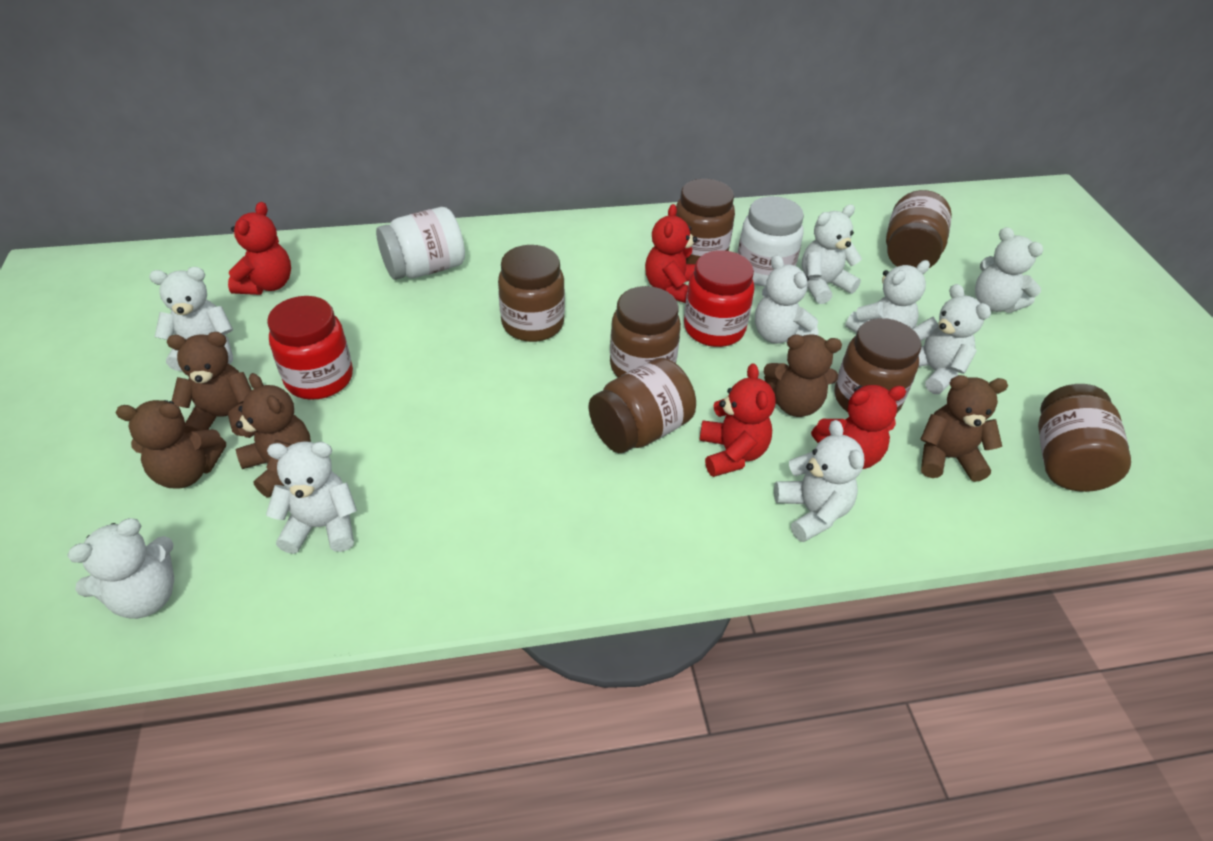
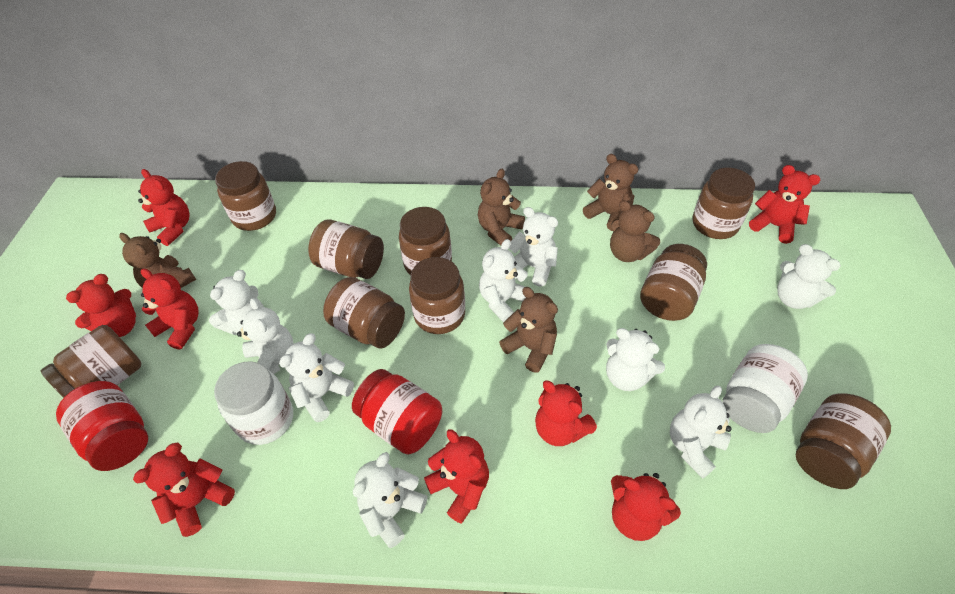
brown jar: 7 -> 9
red teddy bear: 4 -> 8

